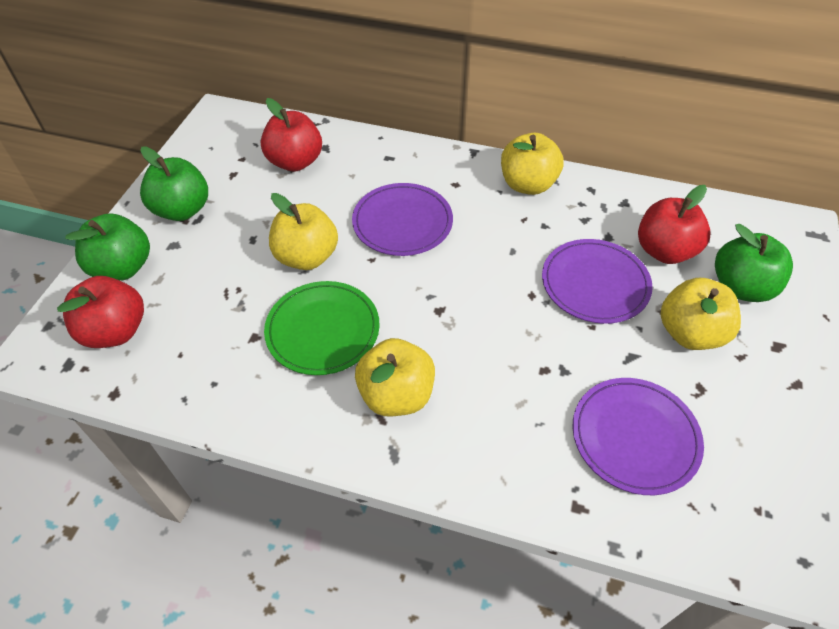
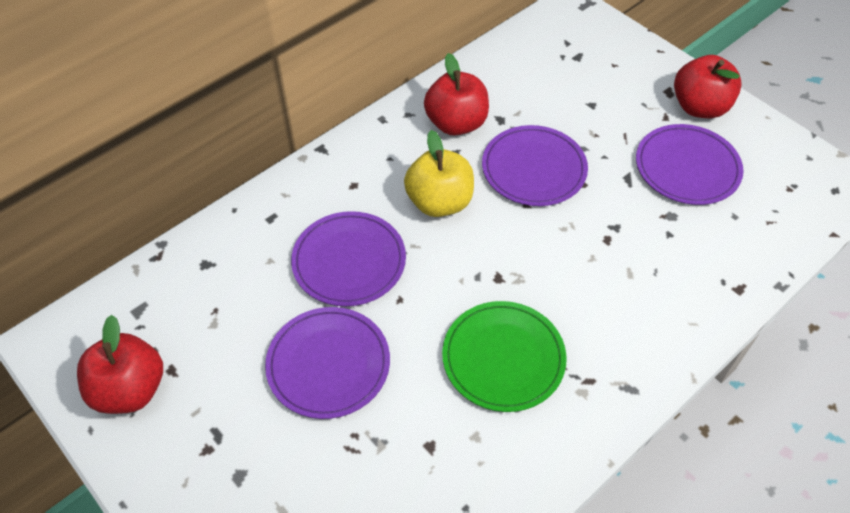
green apple: 3 -> 0
purple plate: 3 -> 4
yellow apple: 4 -> 1

